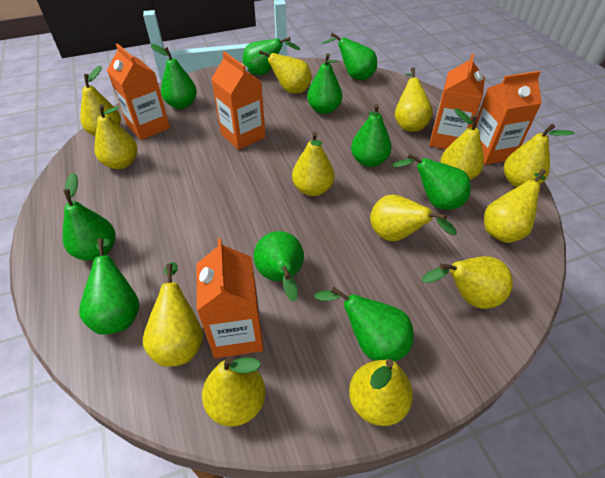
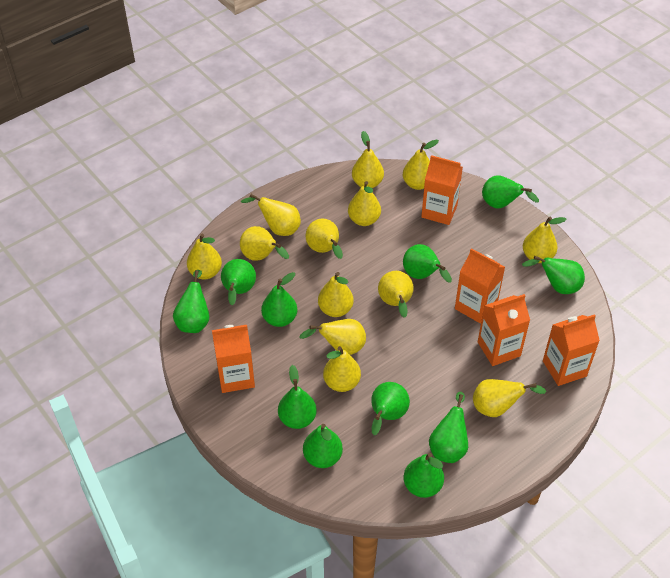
green pear: 10 -> 11

